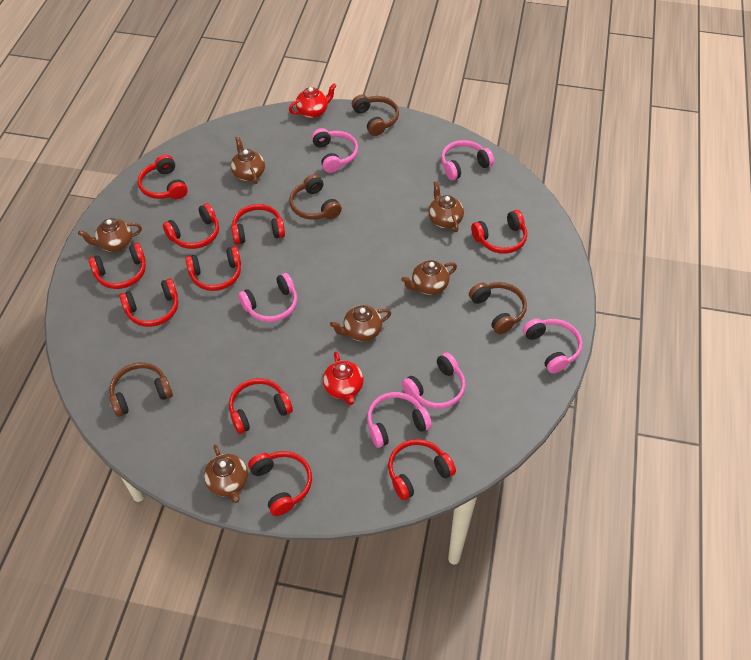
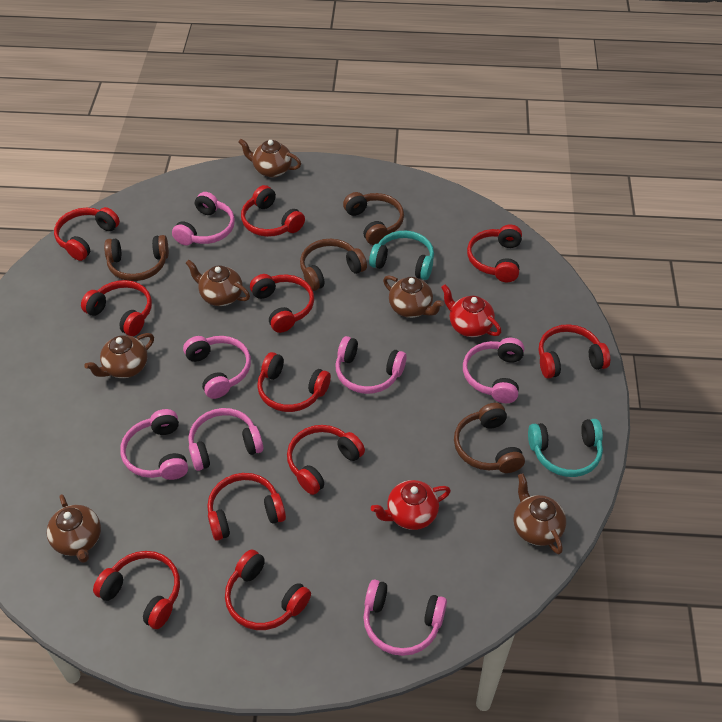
pink headphones: 6 -> 7
red headphones: 10 -> 11
turquoise headphones: 0 -> 2

